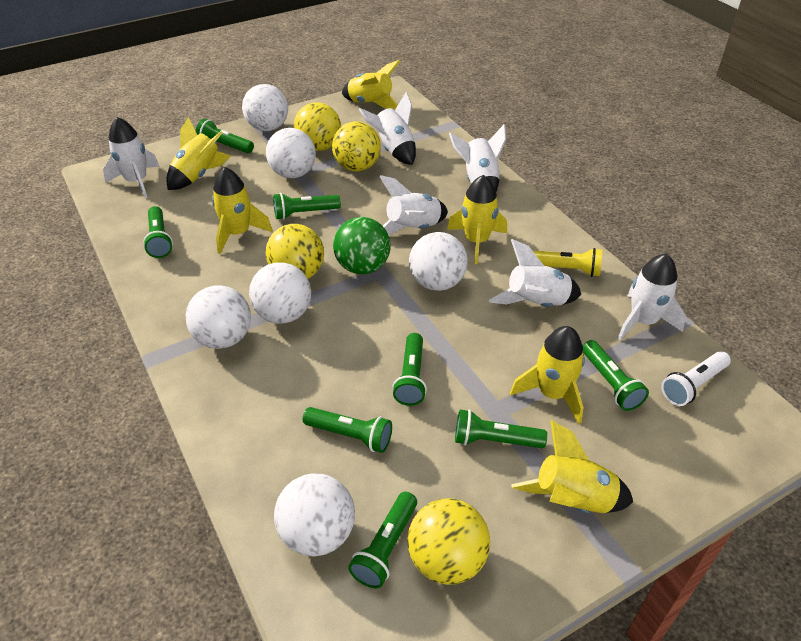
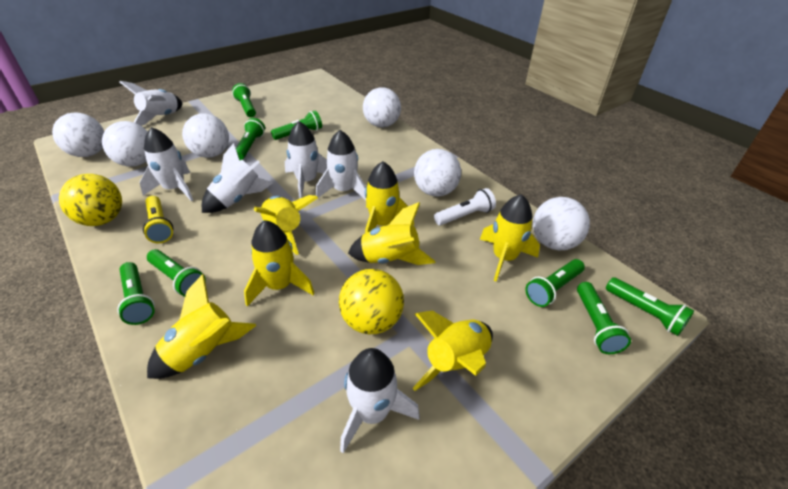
green ball: 1 -> 0
yellow ball: 4 -> 2
yellow rocket: 6 -> 7

